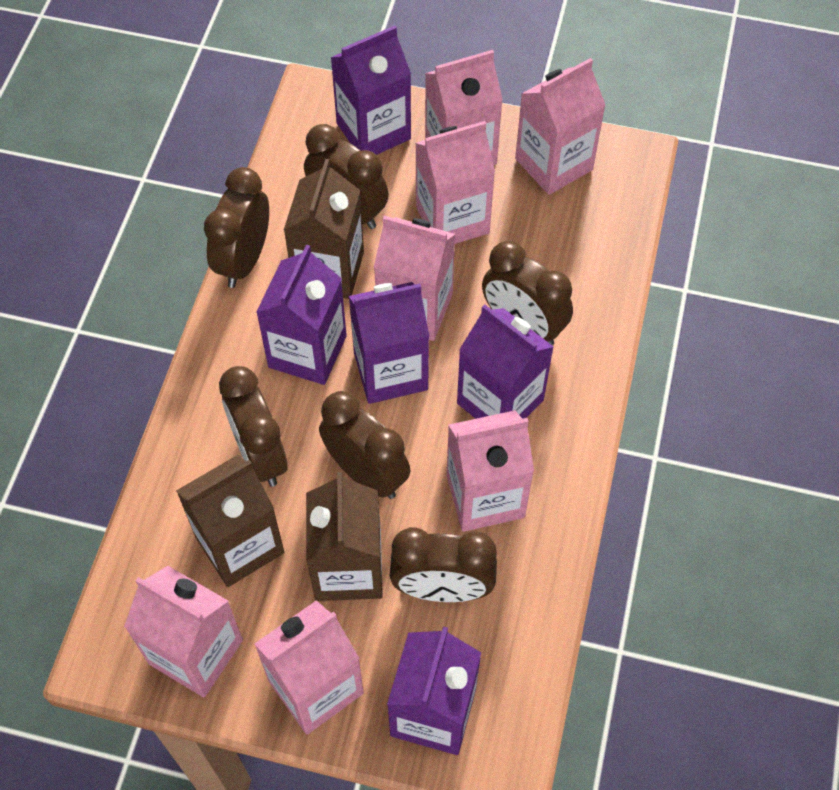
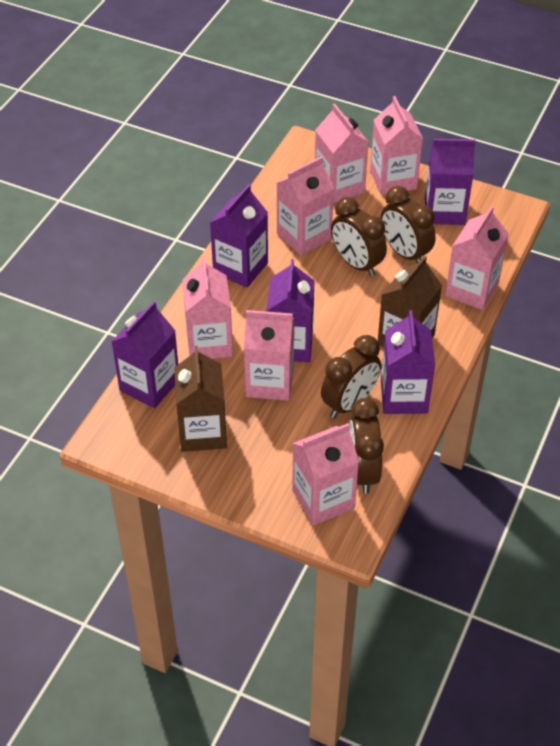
brown carton: 3 -> 2
brown clock: 6 -> 4

